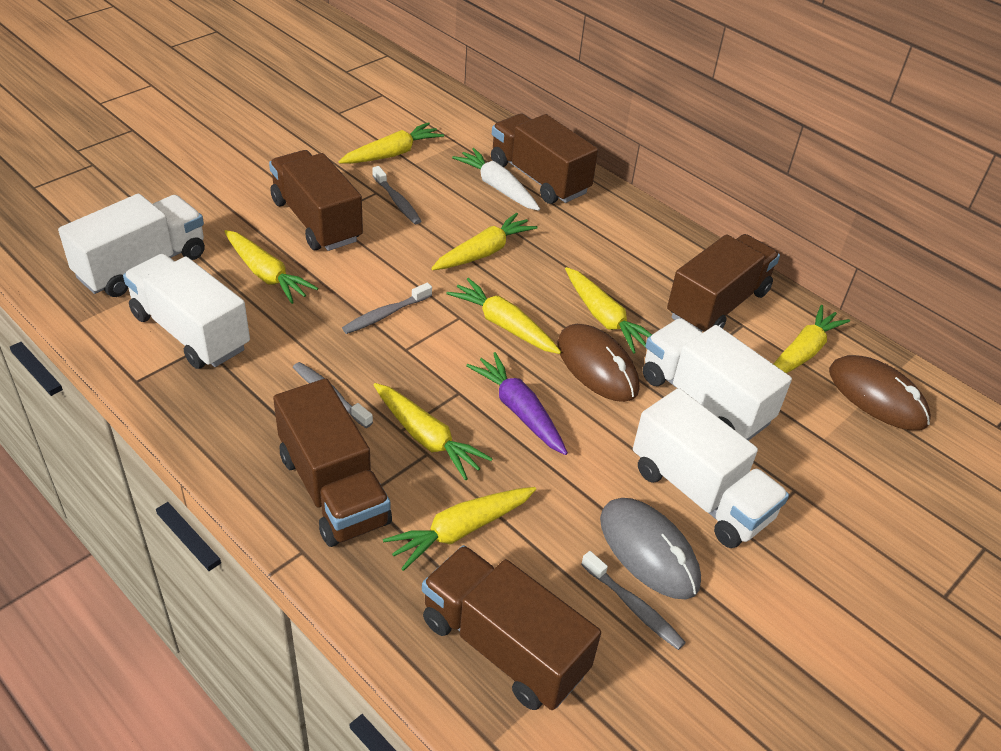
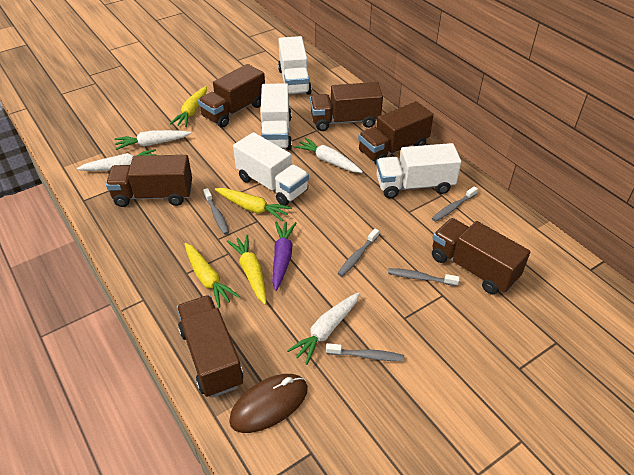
brown mouse: 2 -> 1
brown truck: 5 -> 6
grey mouse: 1 -> 0
grey toothbrush: 4 -> 5
white carrot: 1 -> 4
yellow carrot: 8 -> 4

